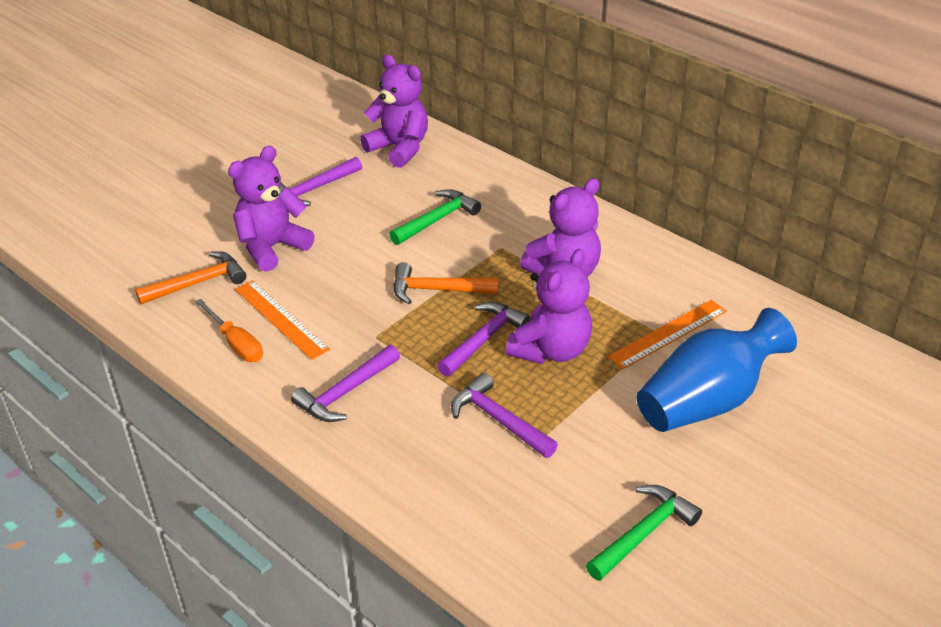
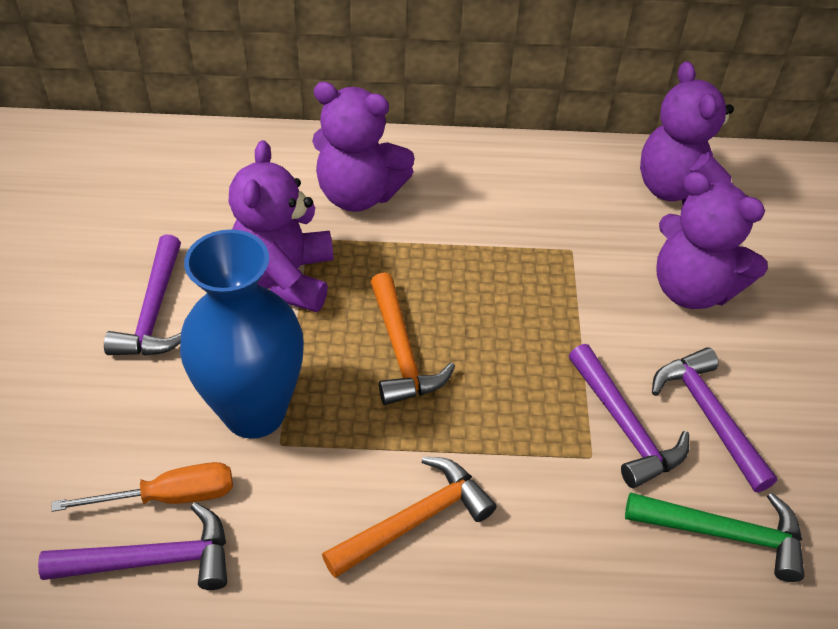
green hammer: 2 -> 1
orange ruler: 2 -> 0

